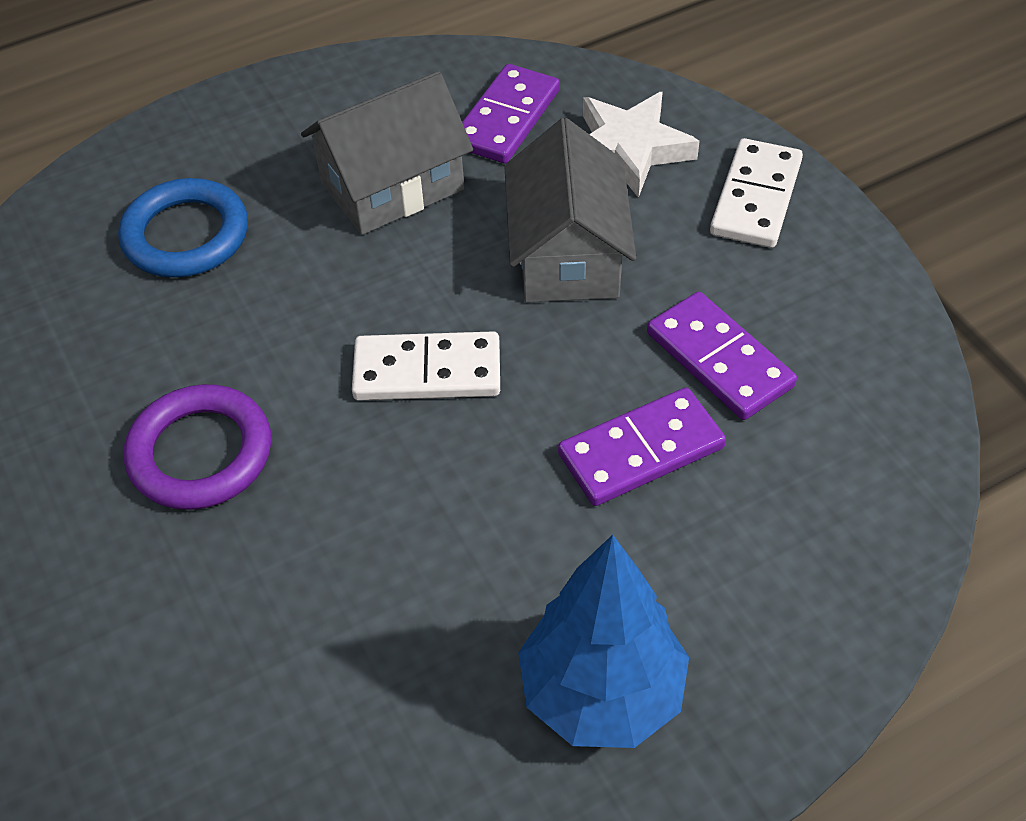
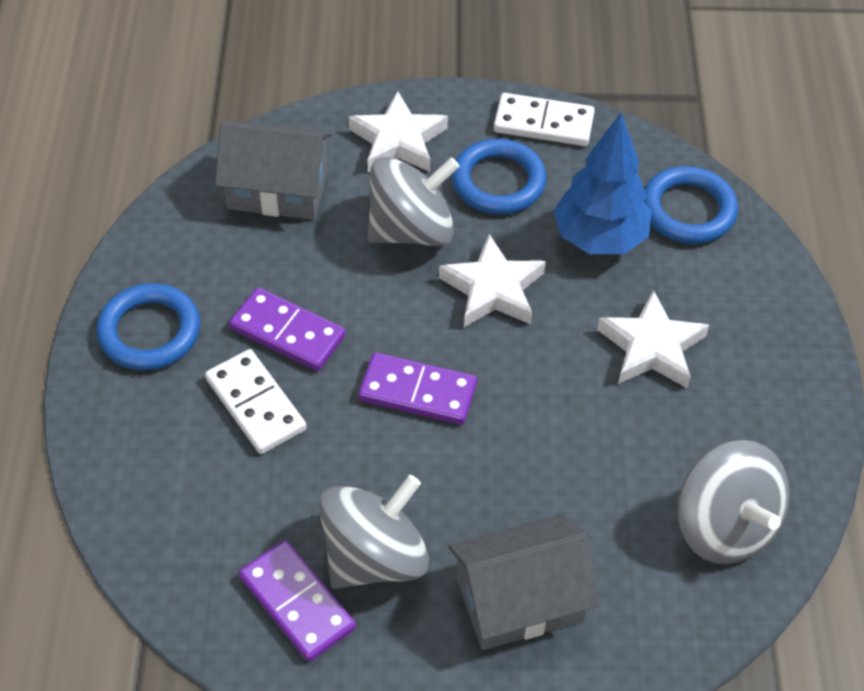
blue ring: 1 -> 3
grey spinning top: 0 -> 3
purple ring: 1 -> 0
white star: 1 -> 3

